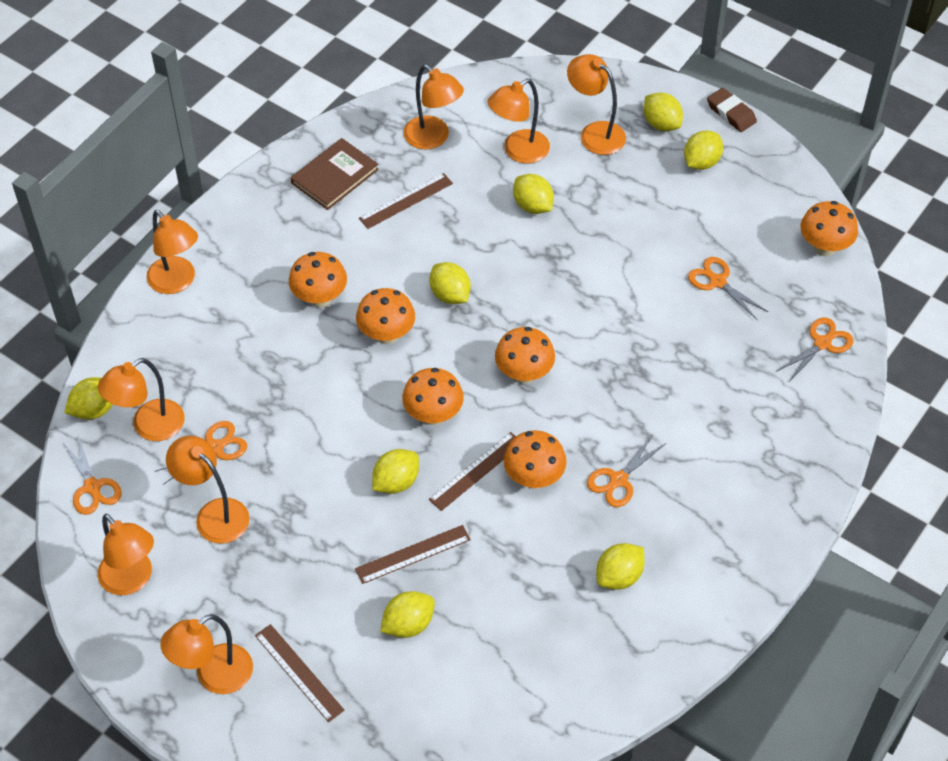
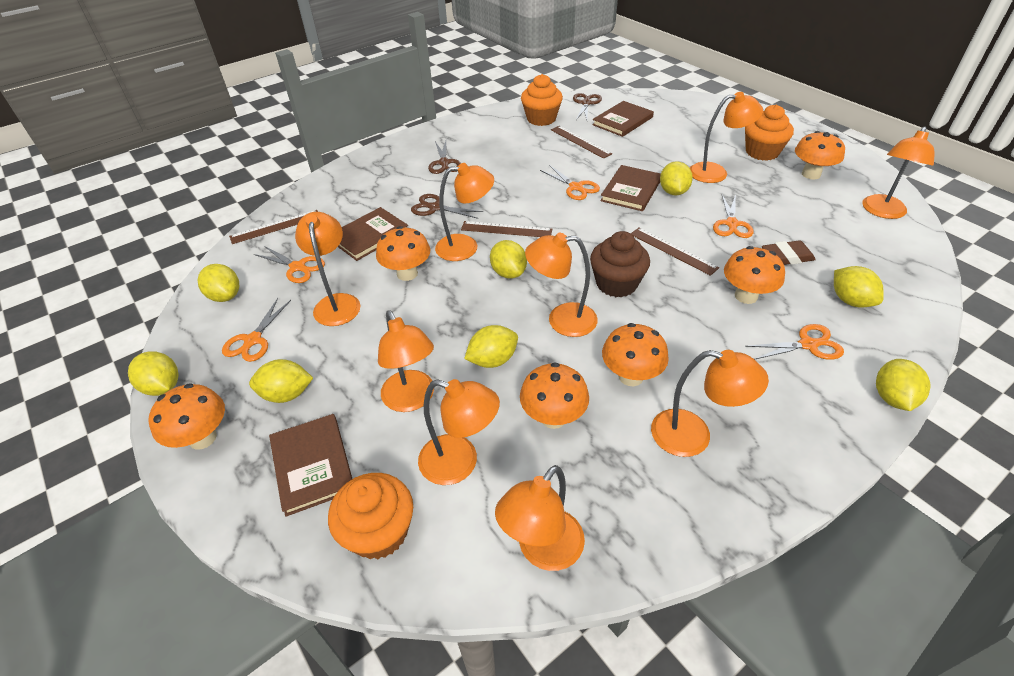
brown book: 1 -> 4
brown cupcake: 0 -> 1
brown scissors: 0 -> 3
orange cupcake: 0 -> 3
orange lamp: 8 -> 9

